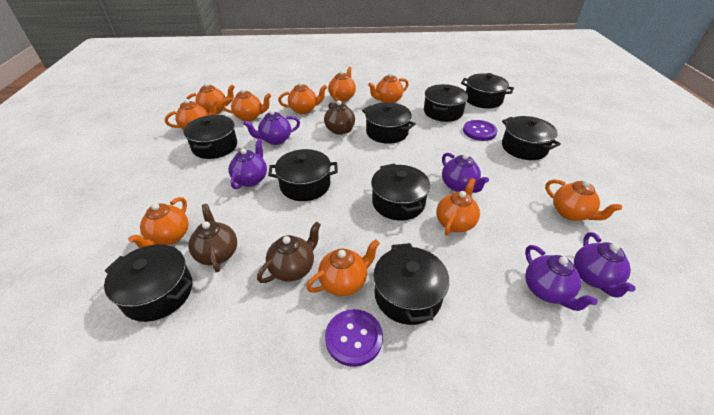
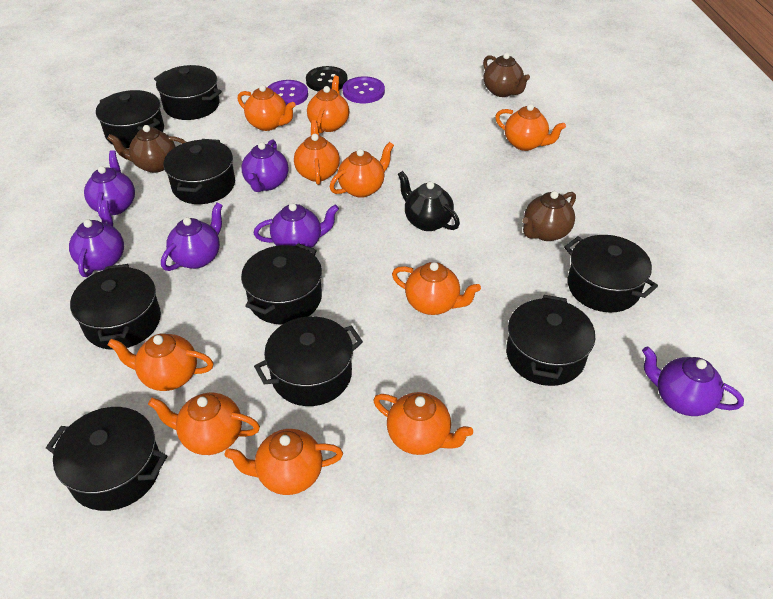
black button: 0 -> 1
black teapot: 0 -> 1
purple teapot: 5 -> 6

